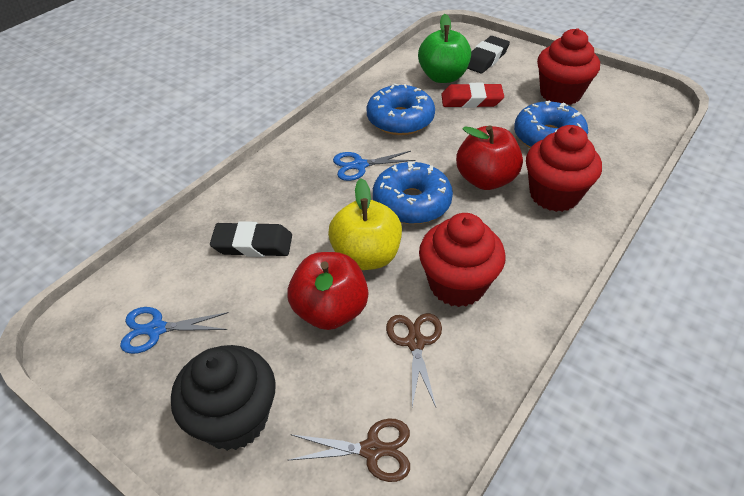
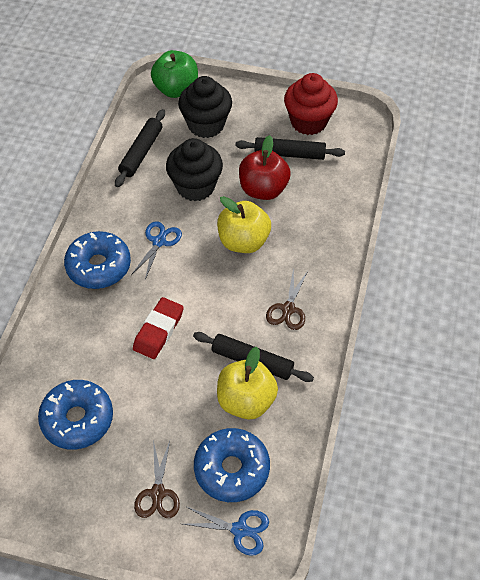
black cupcake: 1 -> 2
black eraser: 2 -> 0
black rolling pin: 0 -> 3
red apple: 2 -> 1
red cupcake: 3 -> 1
yellow apple: 1 -> 2

